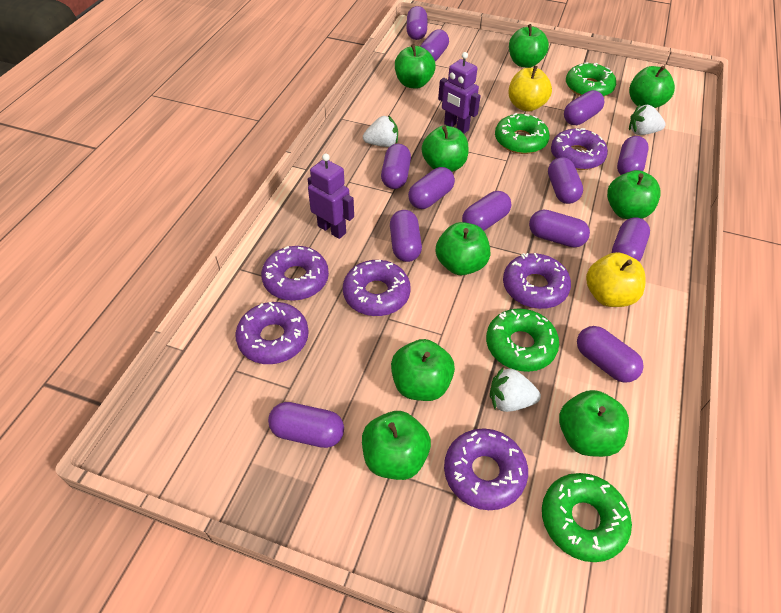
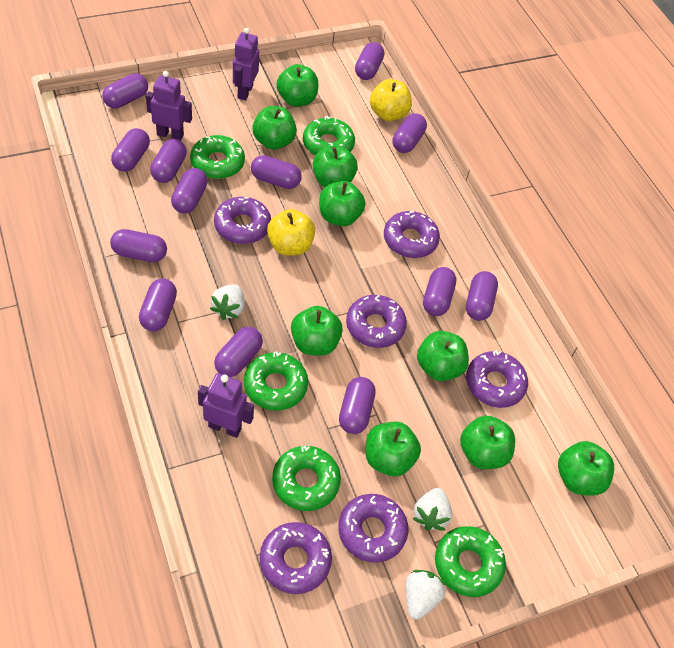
green donut: 4 -> 5
purple robot: 2 -> 3

